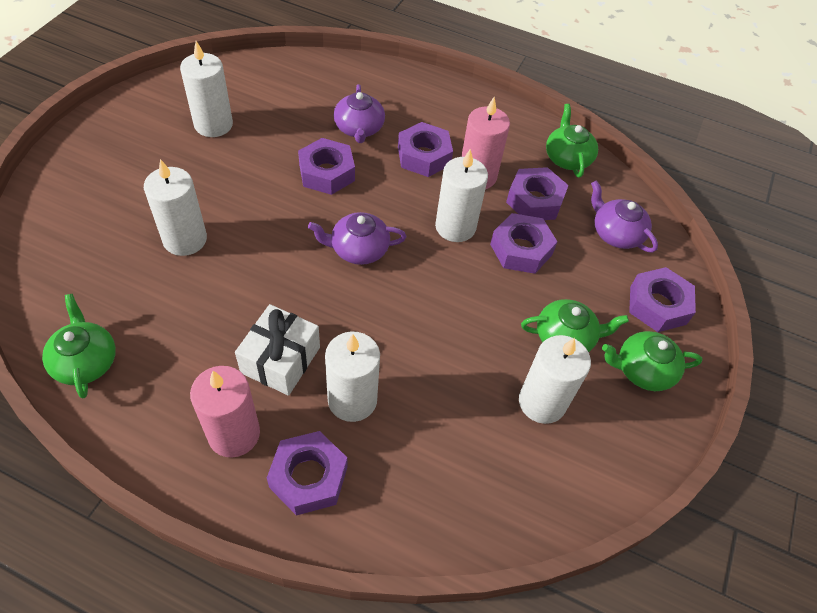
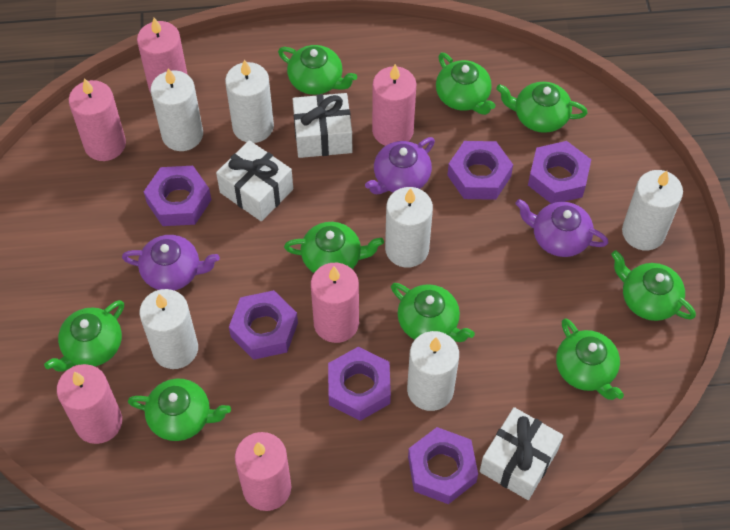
green teapot: 4 -> 9
pink candle: 2 -> 6
white candle: 5 -> 6
white gift: 1 -> 3

